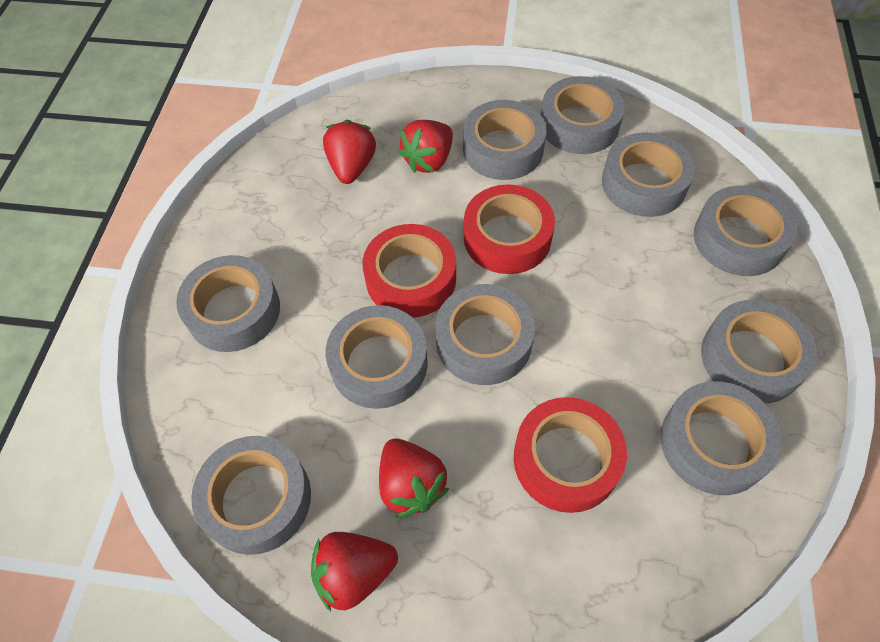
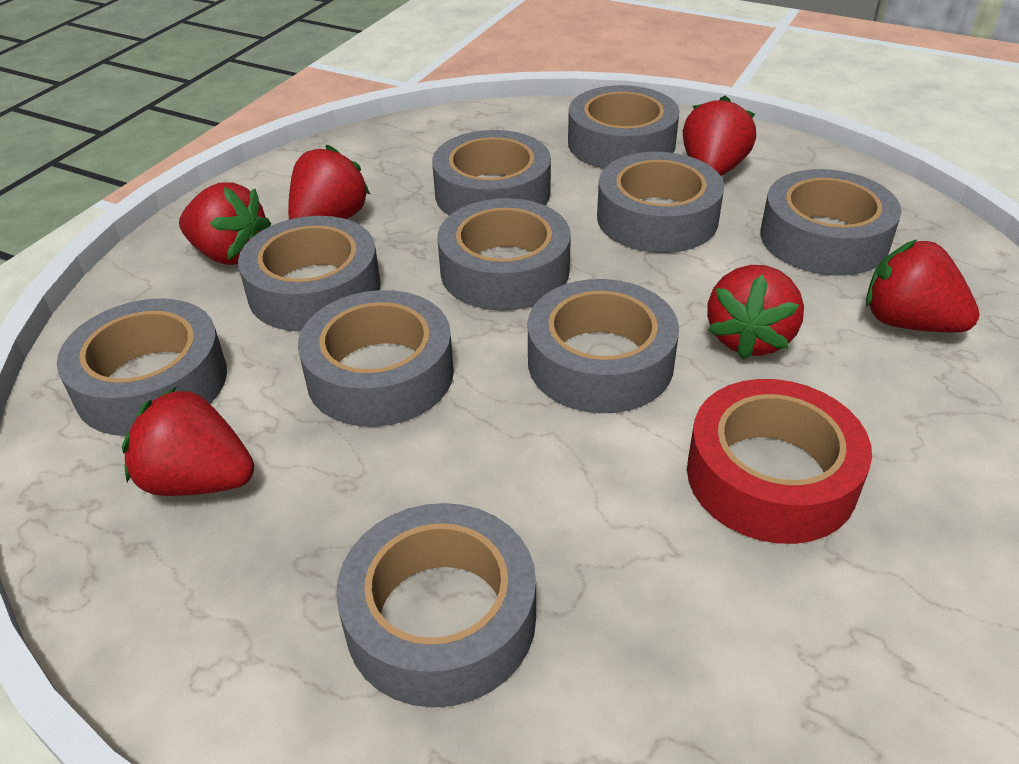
red strawberry: 4 -> 6
red tape: 3 -> 1

